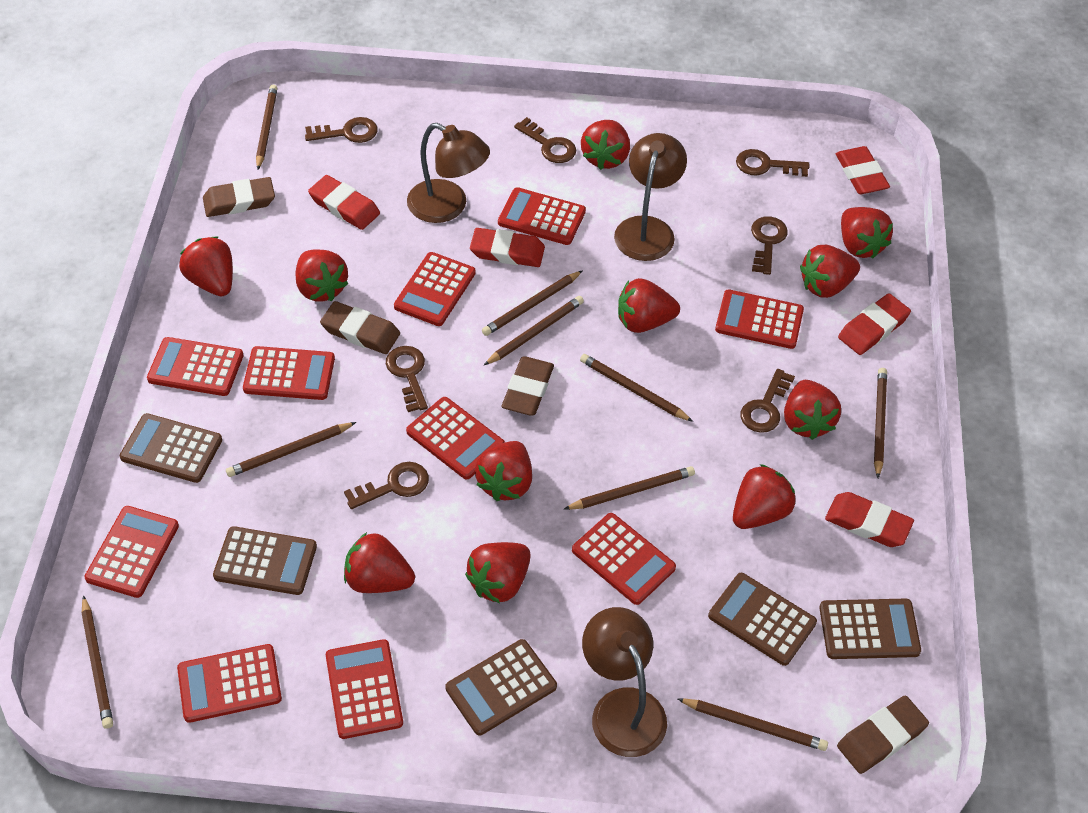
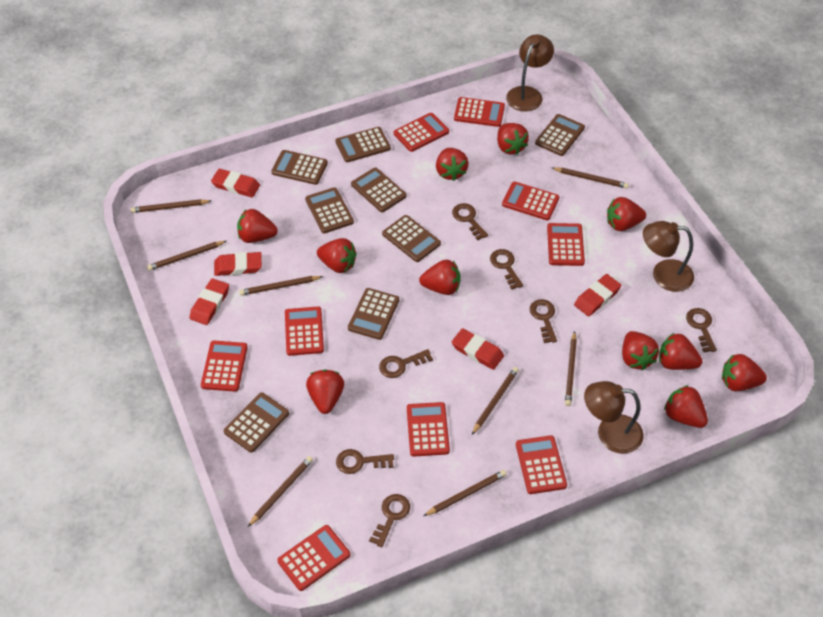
brown calculator: 5 -> 8
brown eraser: 4 -> 0
brown pencil: 9 -> 8
red calculator: 10 -> 9

